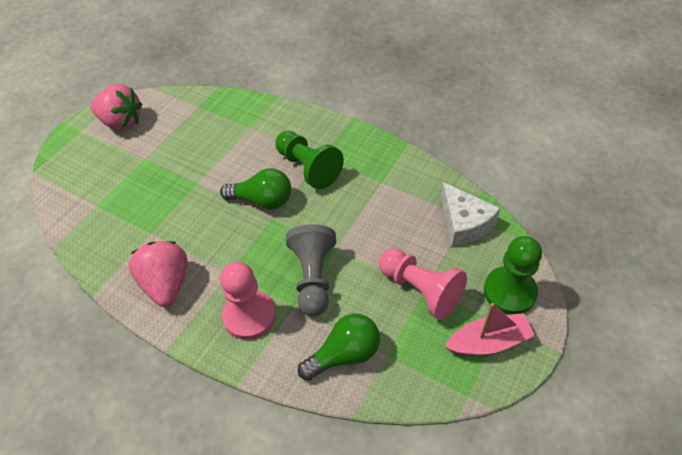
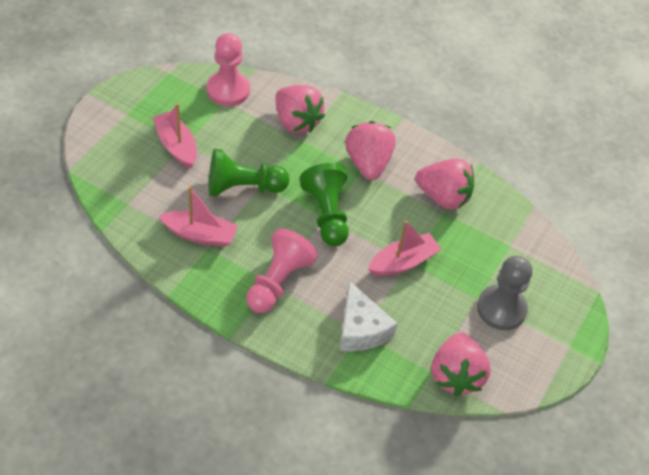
green light bulb: 2 -> 0
pink boat: 1 -> 3
pink strawberry: 2 -> 4

